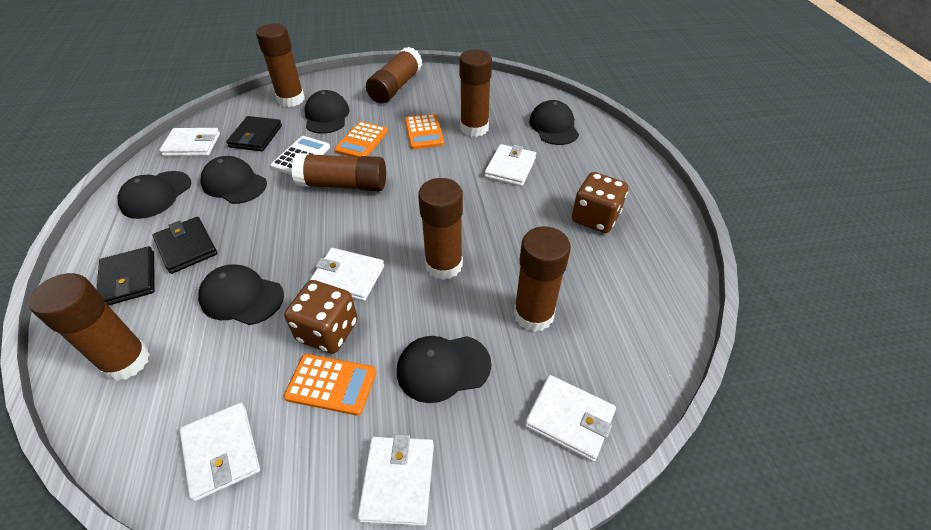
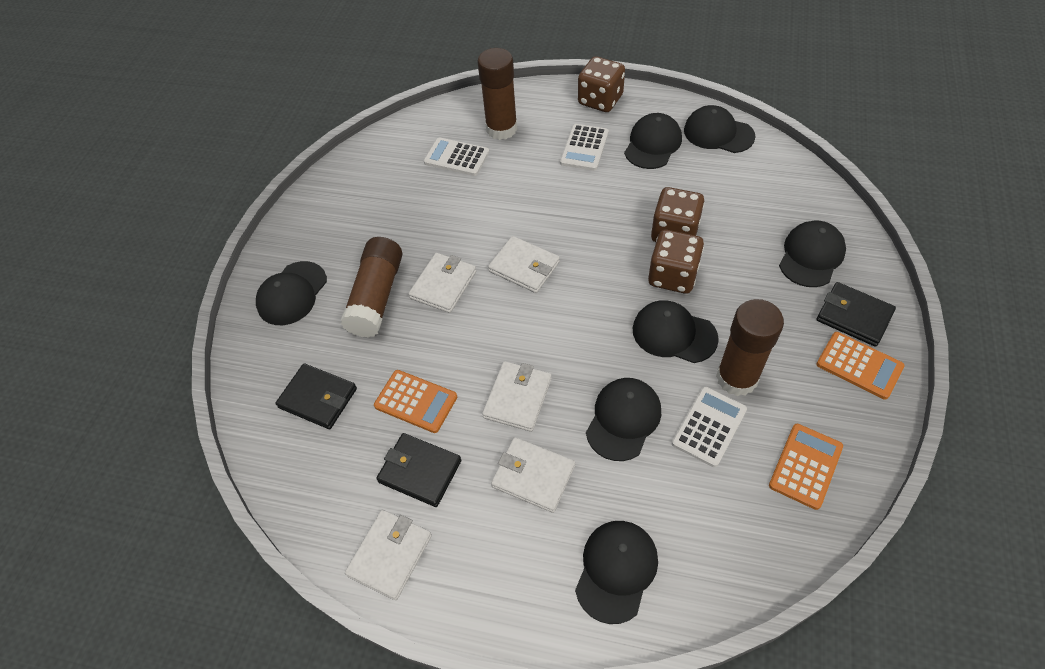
black cap: 6 -> 7
brown dice: 2 -> 3
brown glue stick: 7 -> 3
white calculator: 1 -> 3
white wallet: 6 -> 5

